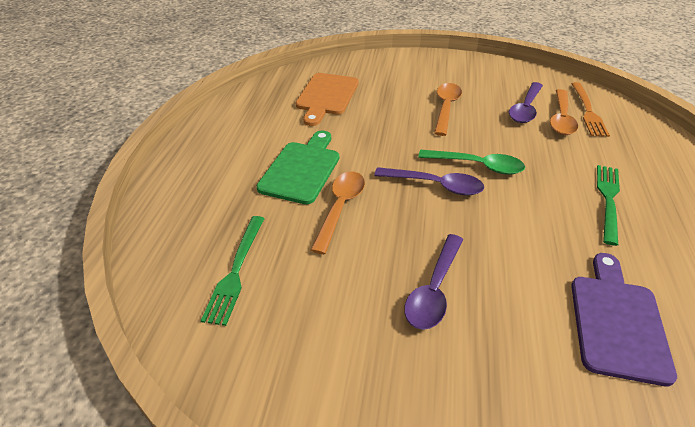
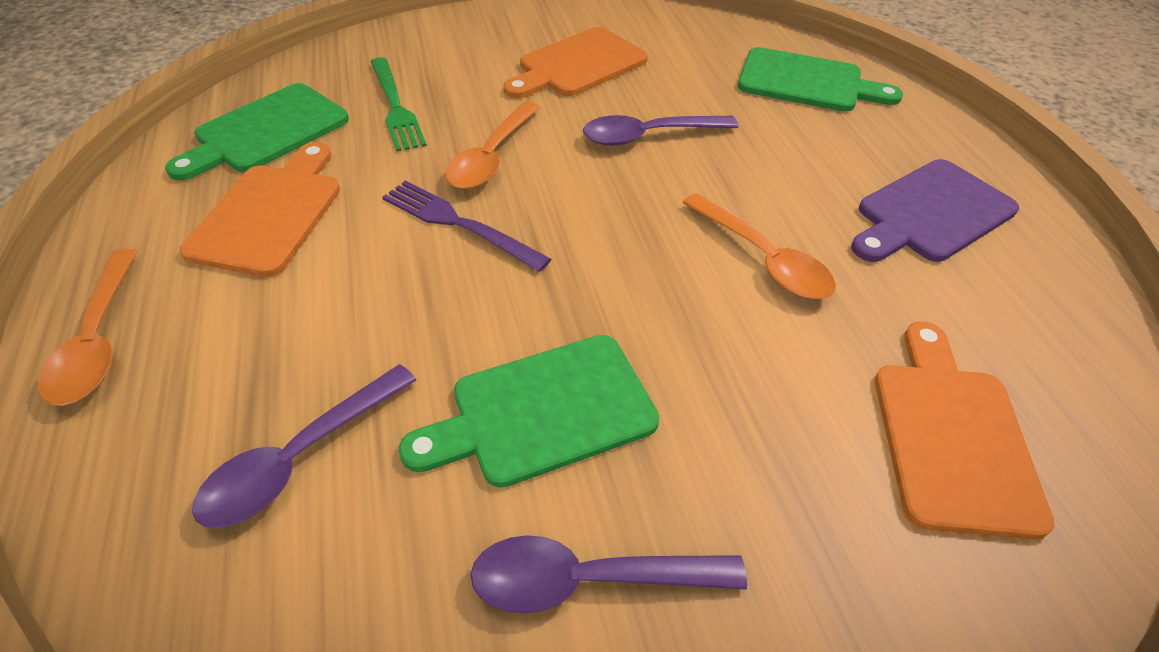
green cutting board: 1 -> 3
green fork: 2 -> 1
green spoon: 1 -> 0
orange cutting board: 1 -> 3
orange fork: 1 -> 0
purple fork: 0 -> 1

